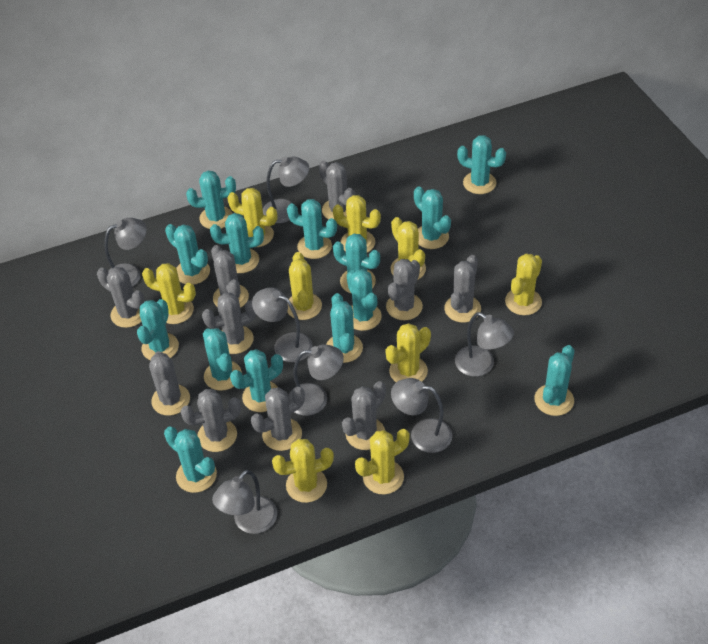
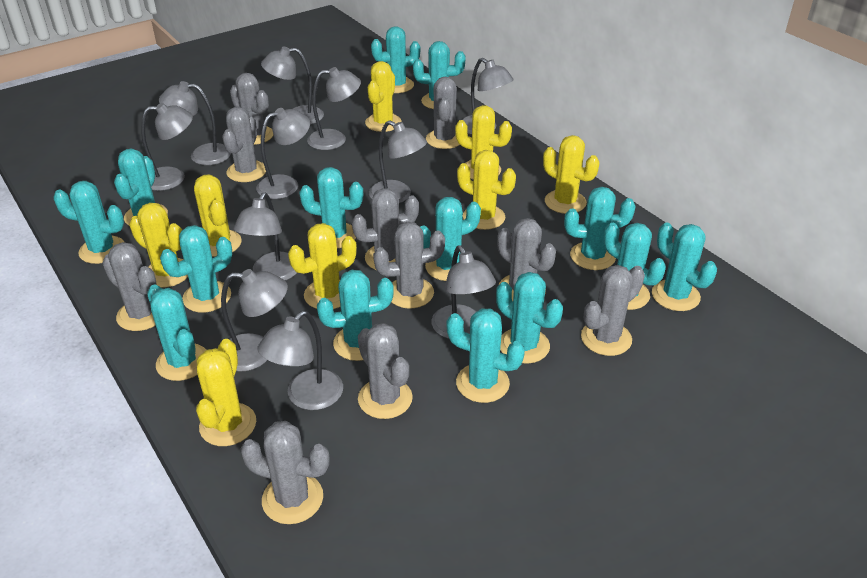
grey lamp: 7 -> 11
yellow cactus: 9 -> 8

